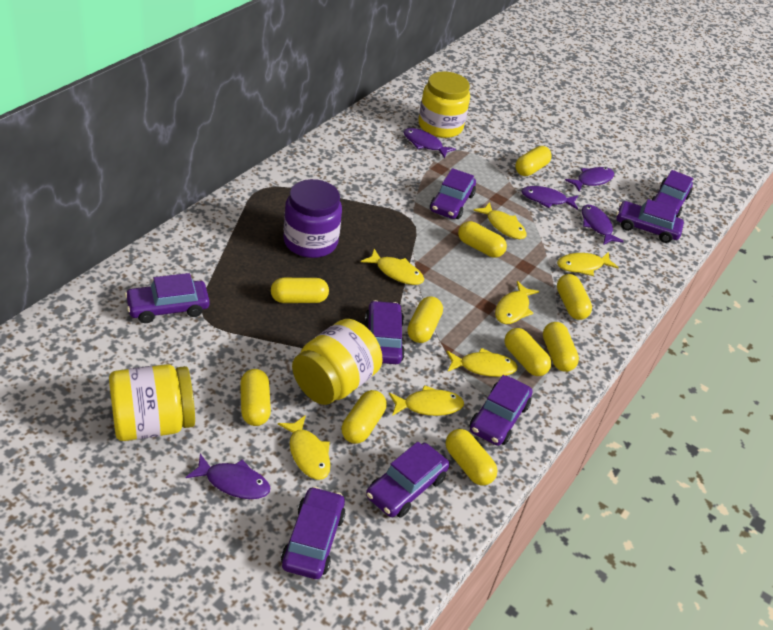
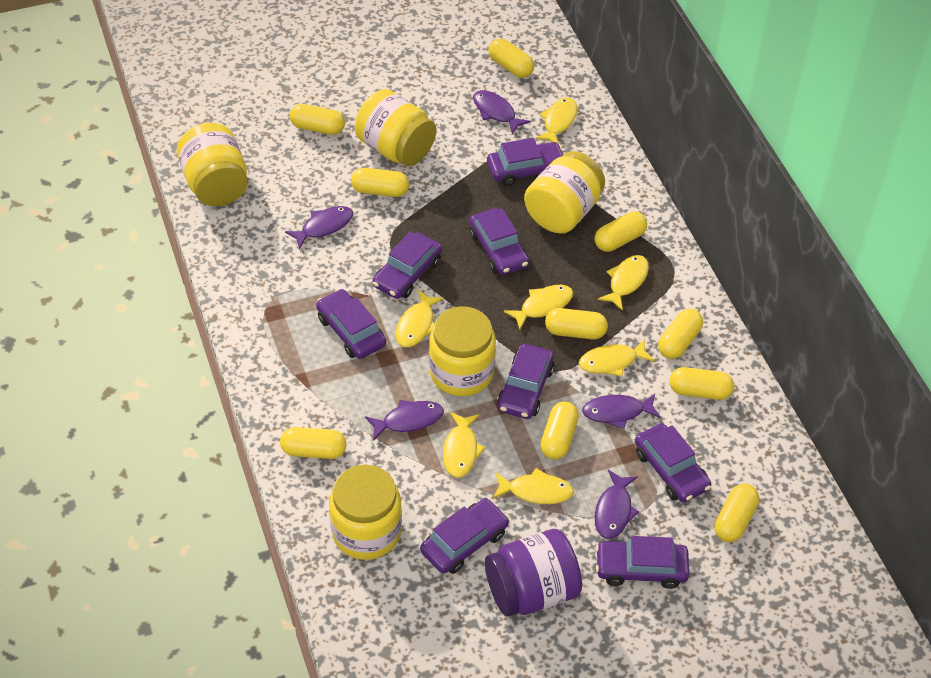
yellow jar: 3 -> 5

